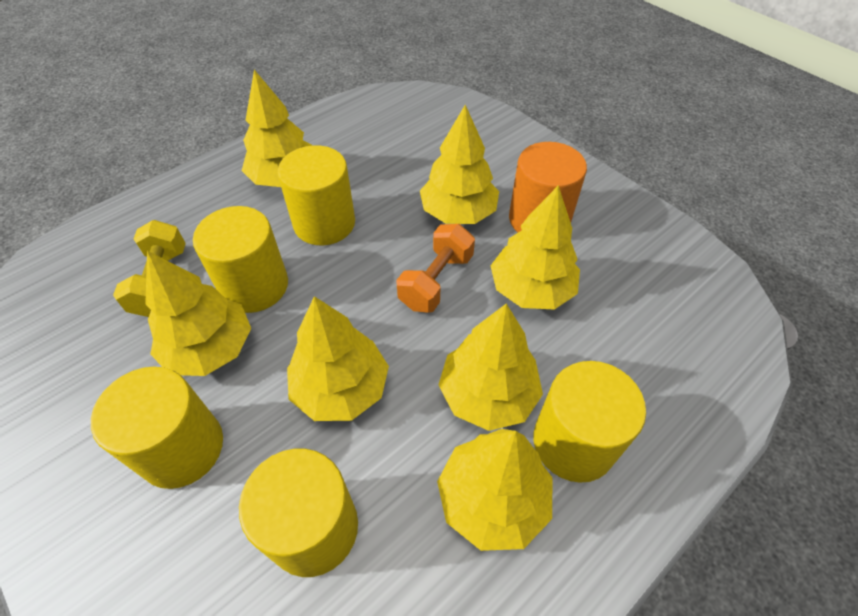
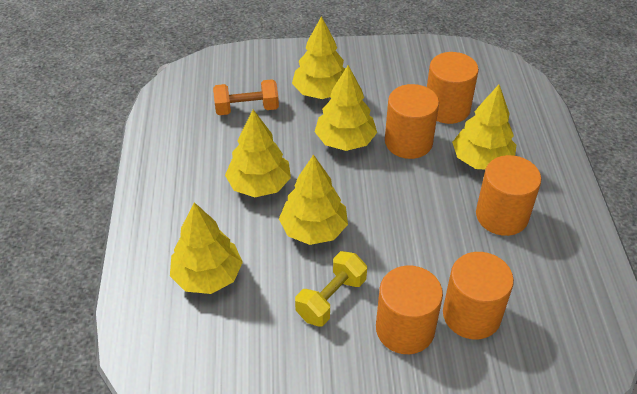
orange cylinder: 1 -> 5
yellow cylinder: 5 -> 0
yellow tree: 7 -> 6

